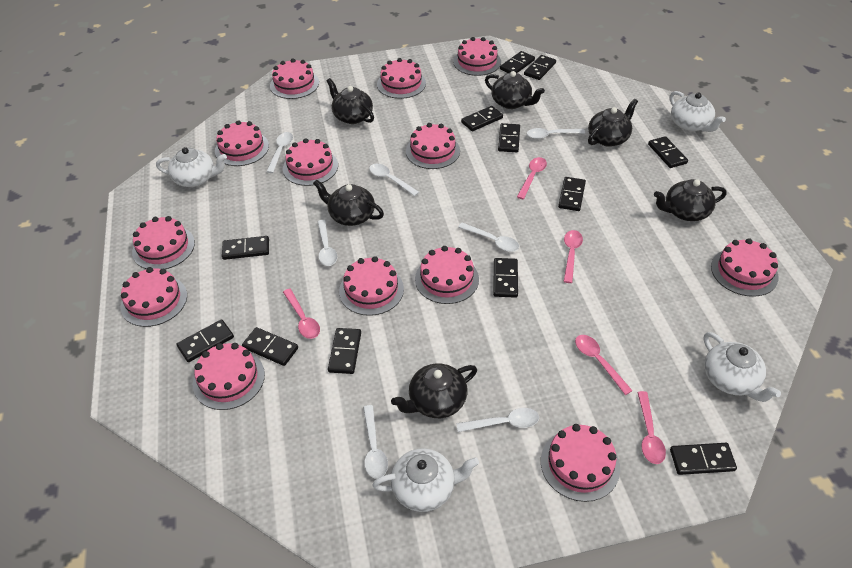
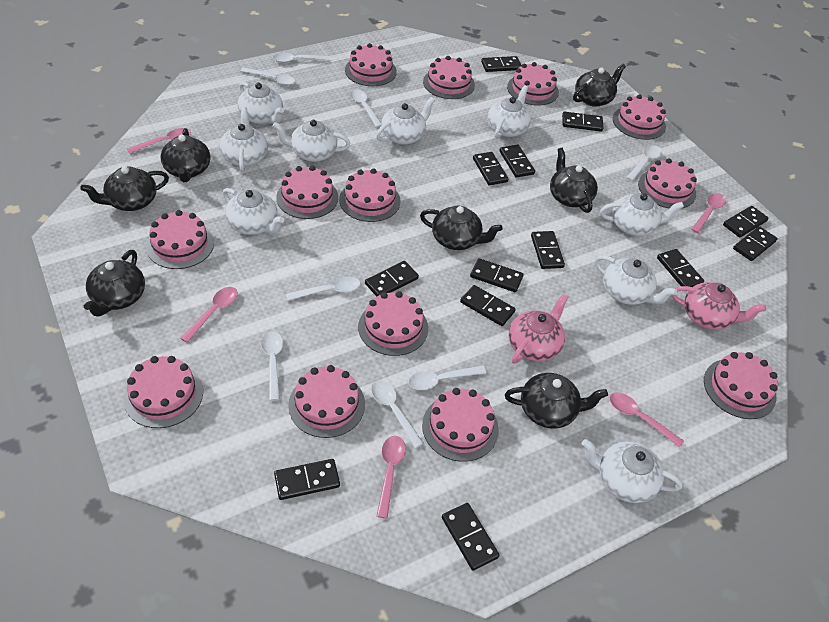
black domino: 12 -> 13
black teapot: 6 -> 7
pink teapot: 0 -> 2
white spoon: 7 -> 8
white teapot: 4 -> 9

